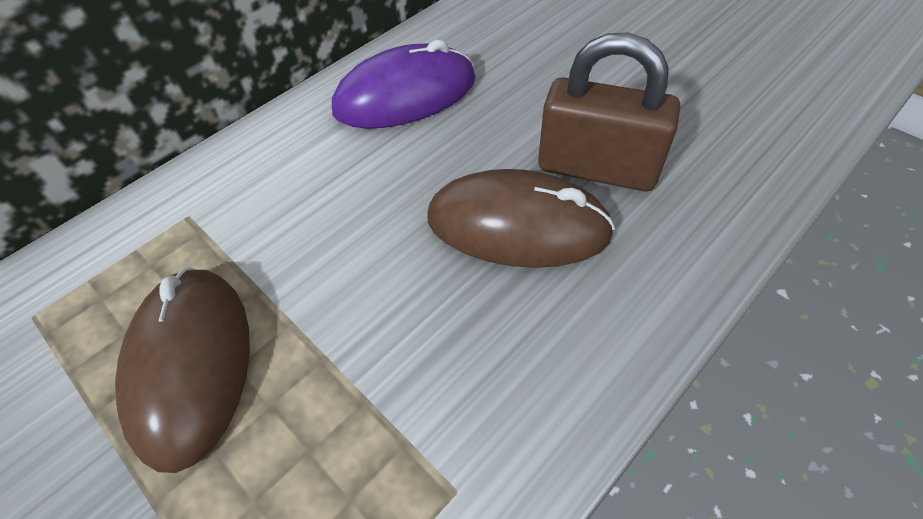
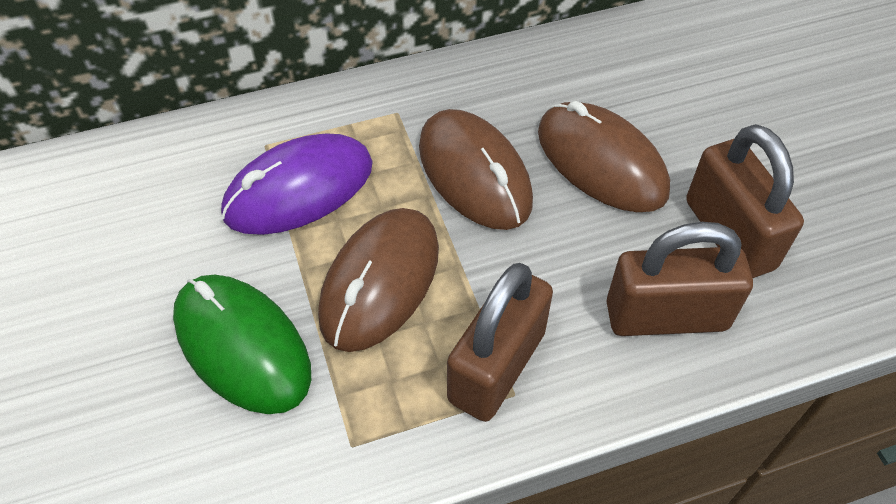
brown mouse: 2 -> 3
brown padlock: 1 -> 3
green mouse: 0 -> 1

